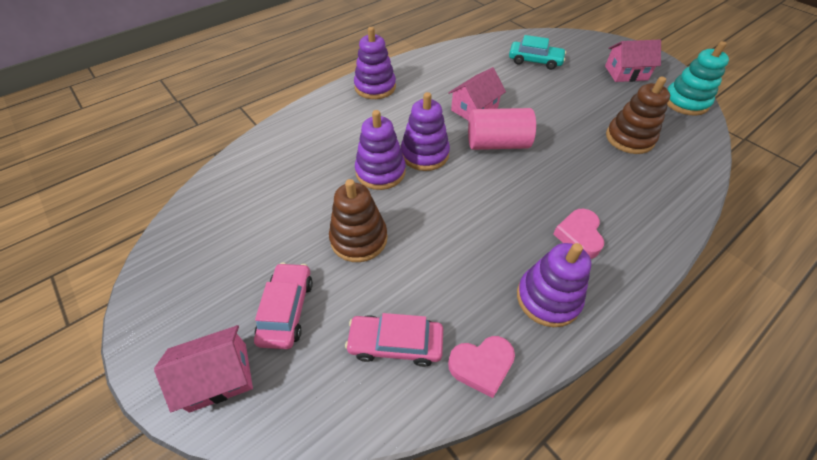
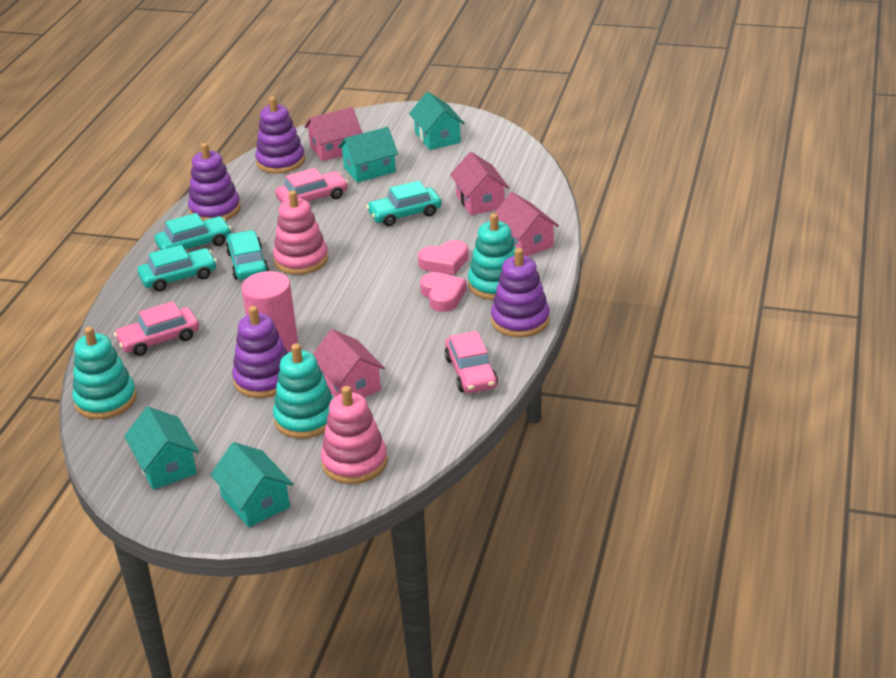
brown stacking toy: 2 -> 0
pink car: 2 -> 3
pink house: 3 -> 4
pink stacking toy: 0 -> 2
turquoise car: 1 -> 4
turquoise house: 0 -> 4
turquoise stacking toy: 1 -> 3

